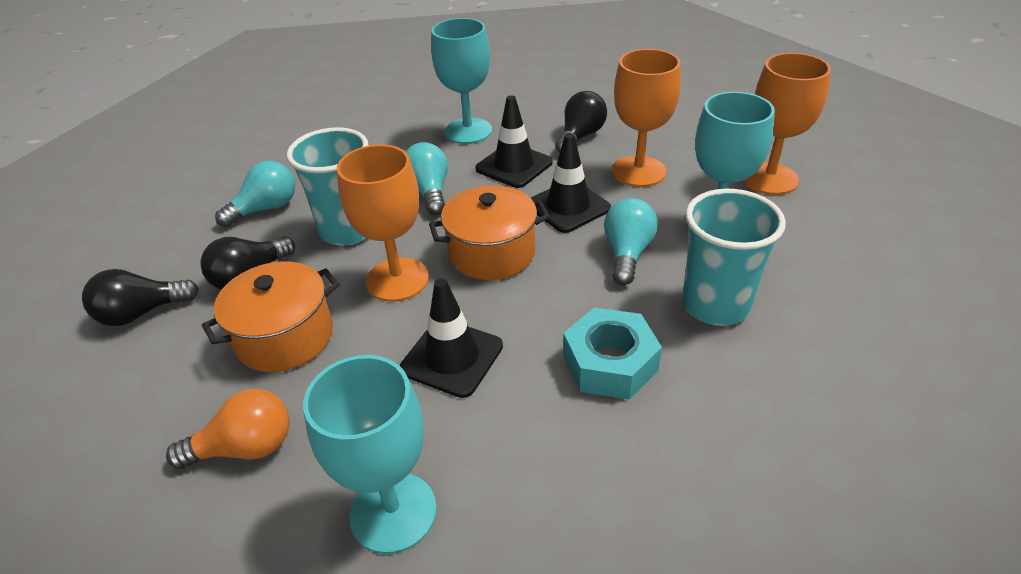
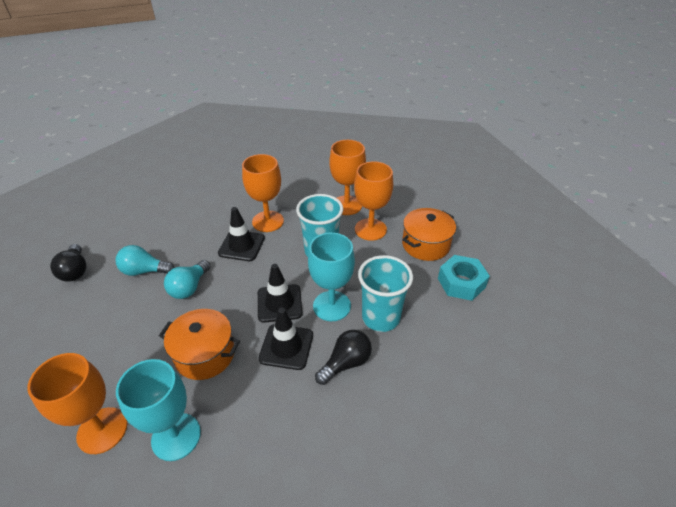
black light bulb: 3 -> 2
orange goblet: 3 -> 4
orange light bulb: 1 -> 0
turquoise goblet: 3 -> 2
turquoise light bulb: 3 -> 2

